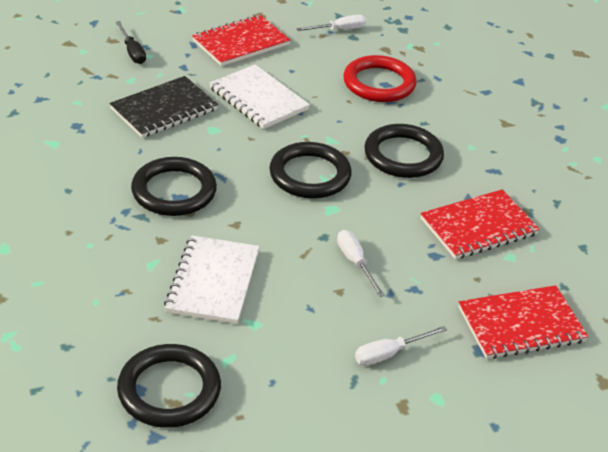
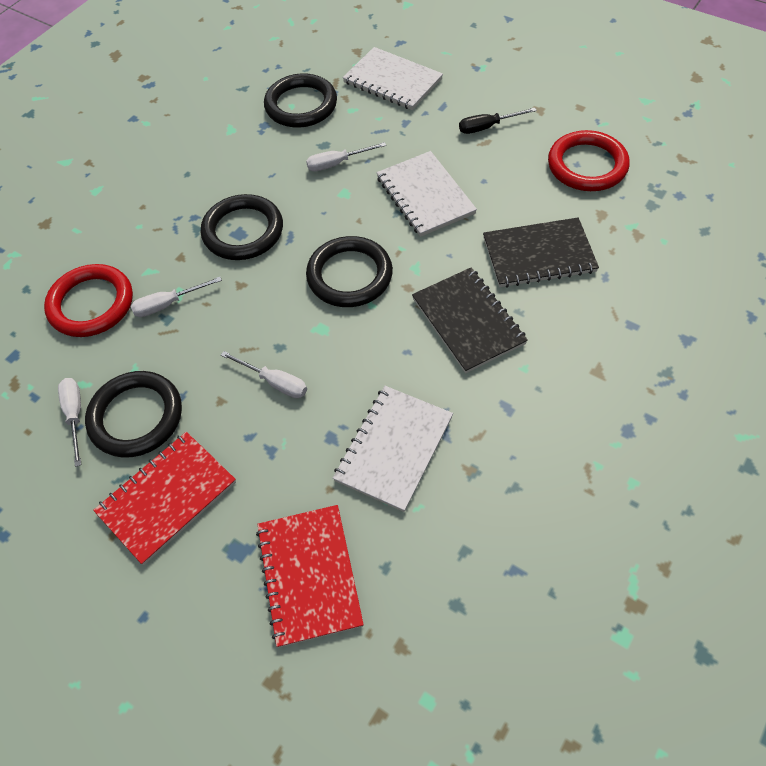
black notebook: 1 -> 2
red notebook: 3 -> 2
red ring: 1 -> 2
white notebook: 2 -> 3
white screwdriver: 3 -> 4

